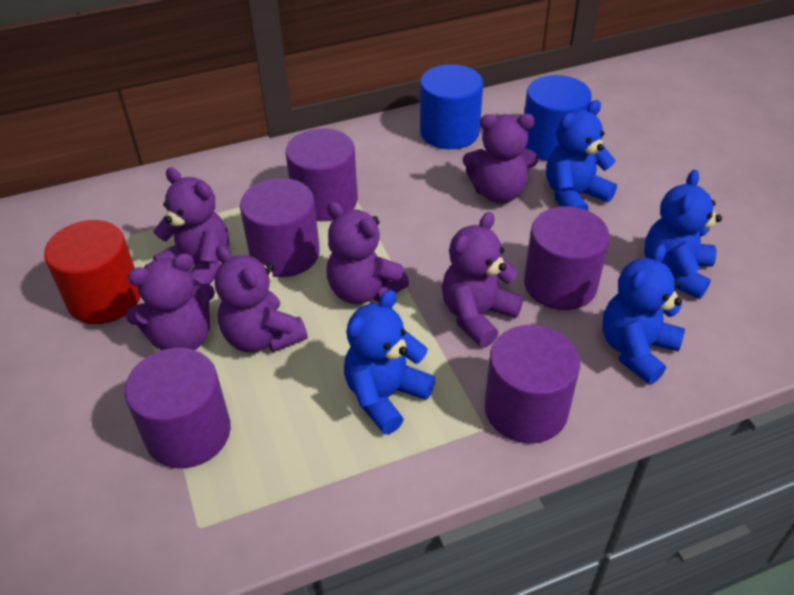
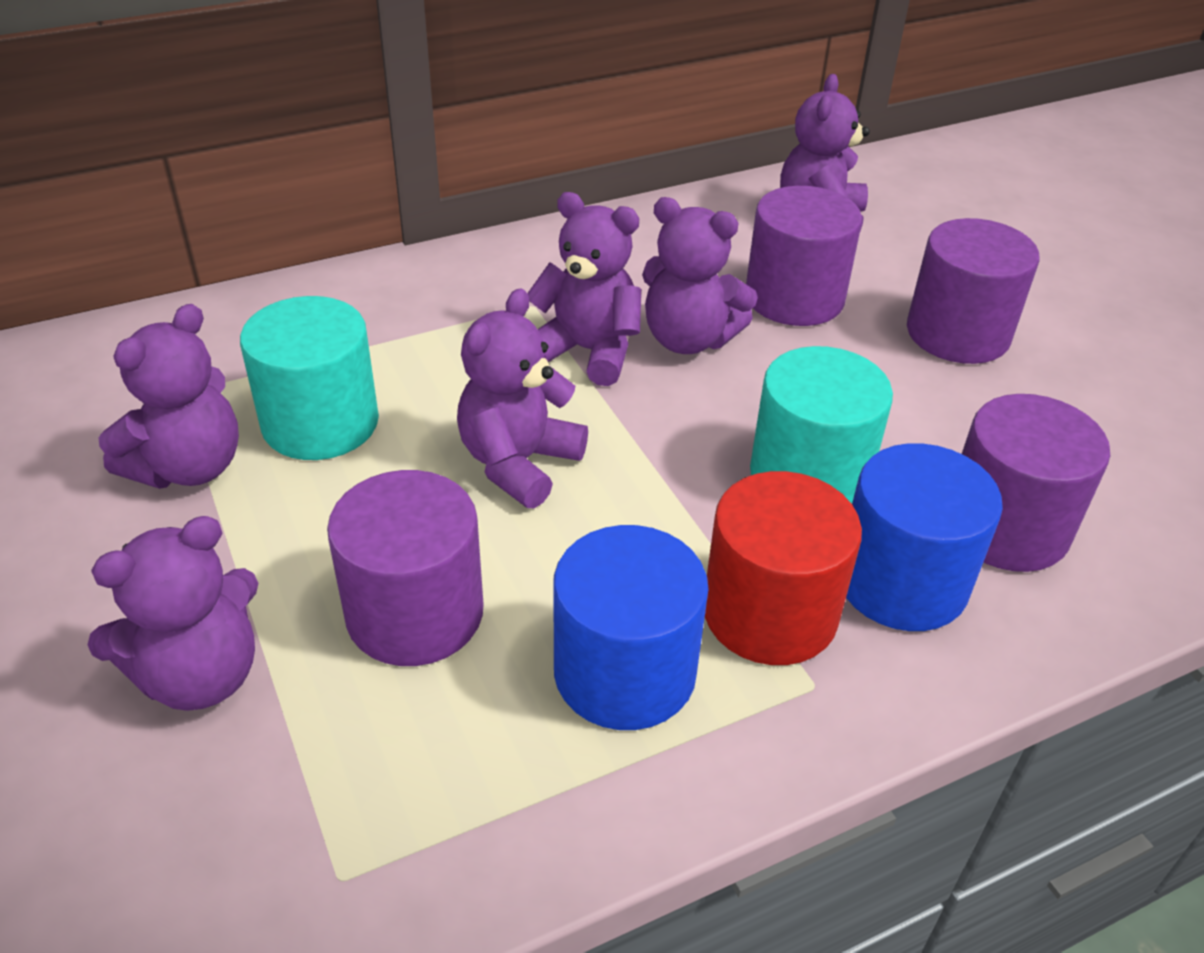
blue teddy bear: 4 -> 0
purple cylinder: 5 -> 4
turquoise cylinder: 0 -> 2

